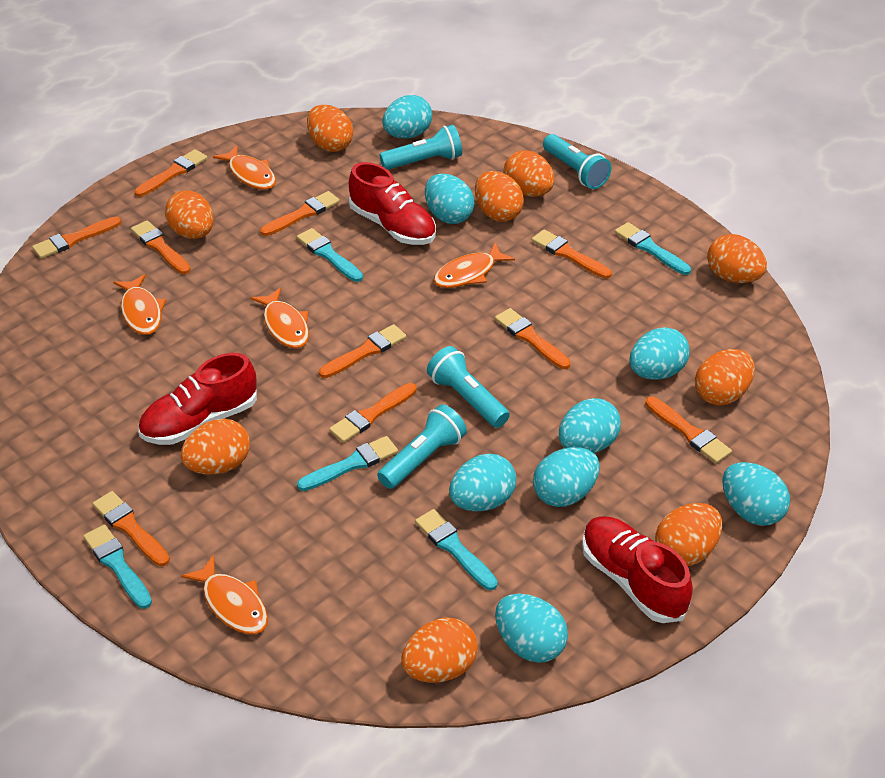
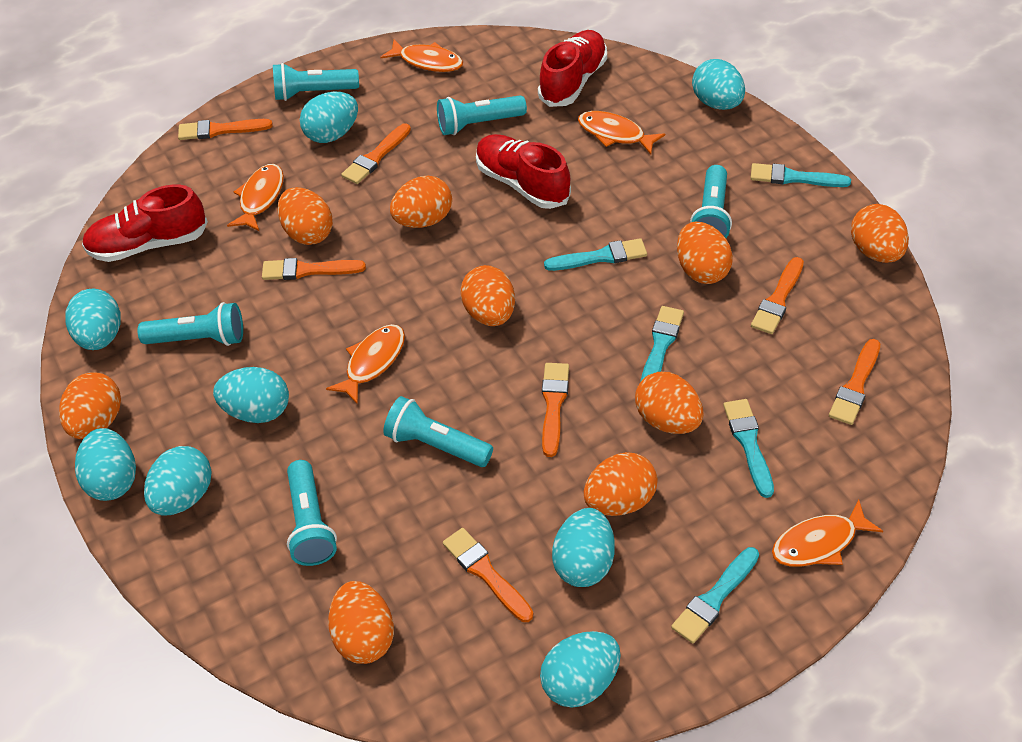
orange brush: 10 -> 7
turquoise flashlight: 4 -> 6

